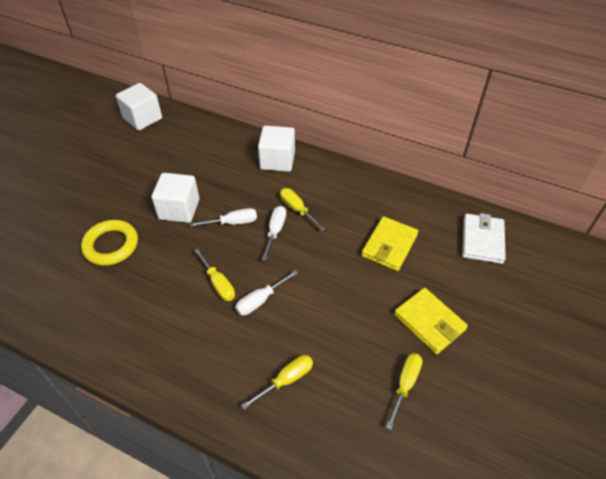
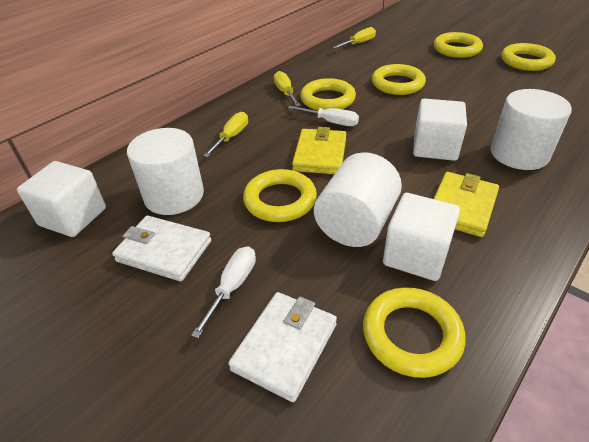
white cylinder: 0 -> 3
white screwdriver: 3 -> 2
white wallet: 1 -> 2
yellow ring: 1 -> 6
yellow screwdriver: 4 -> 3

